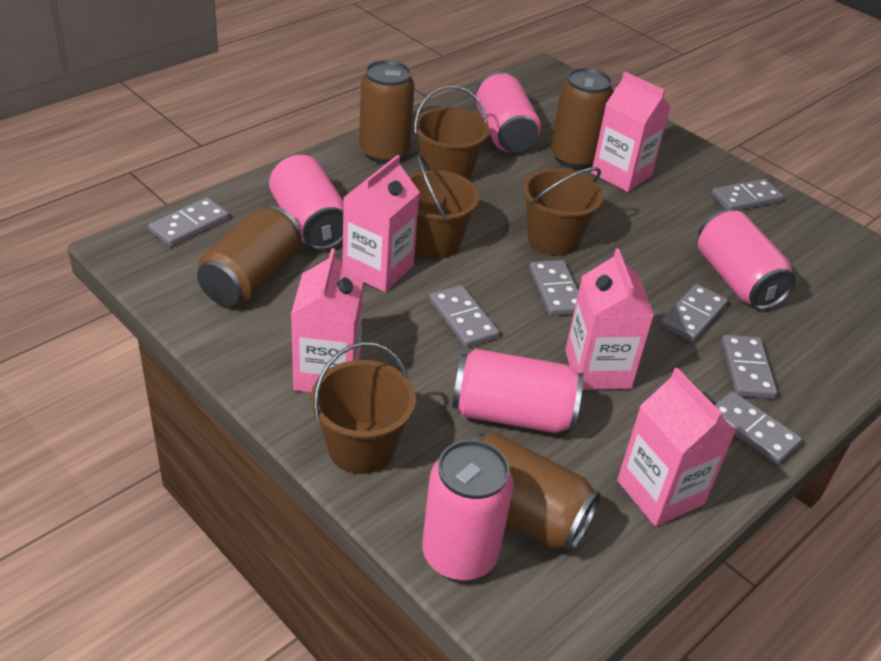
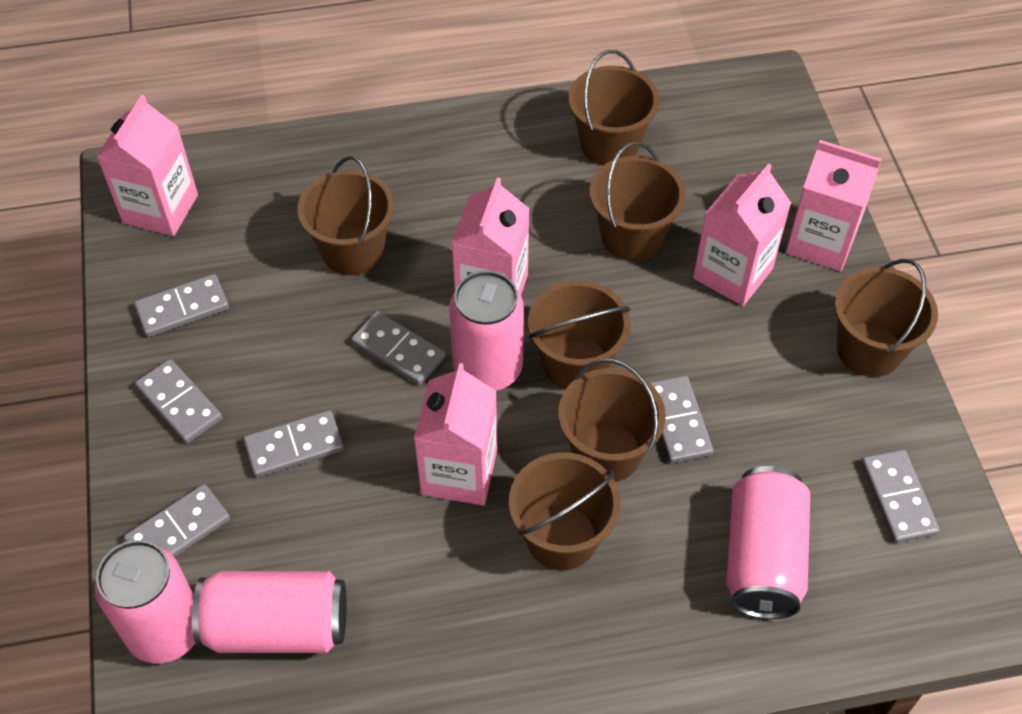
brown bucket: 4 -> 7
brown can: 4 -> 0
pink can: 5 -> 4

